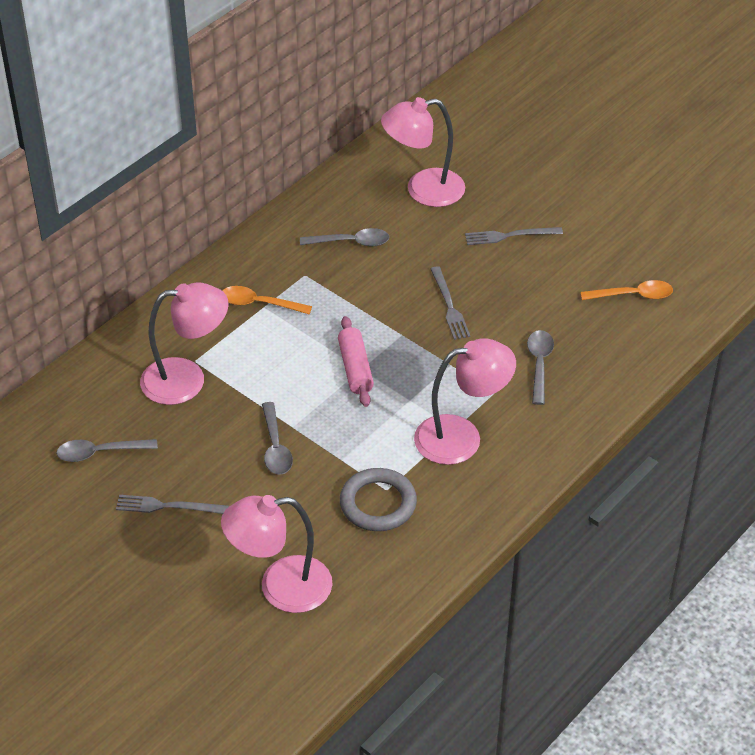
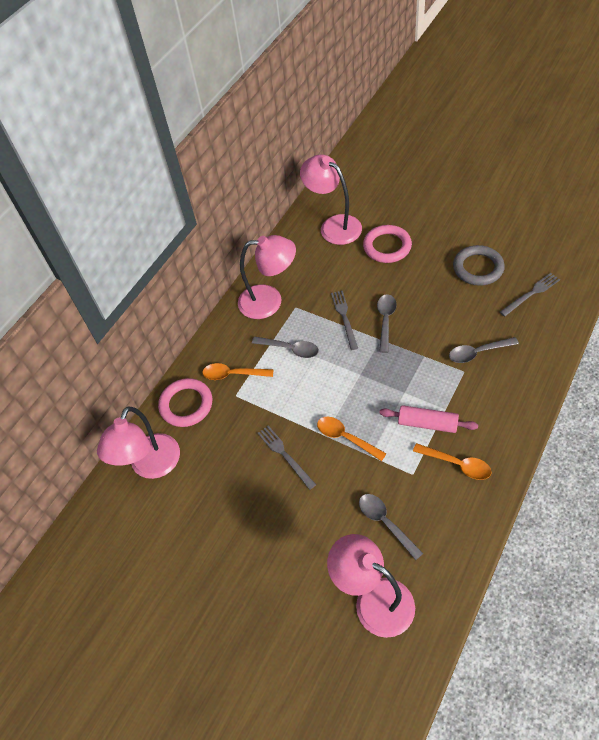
orange spoon: 2 -> 3
pink ring: 0 -> 2

